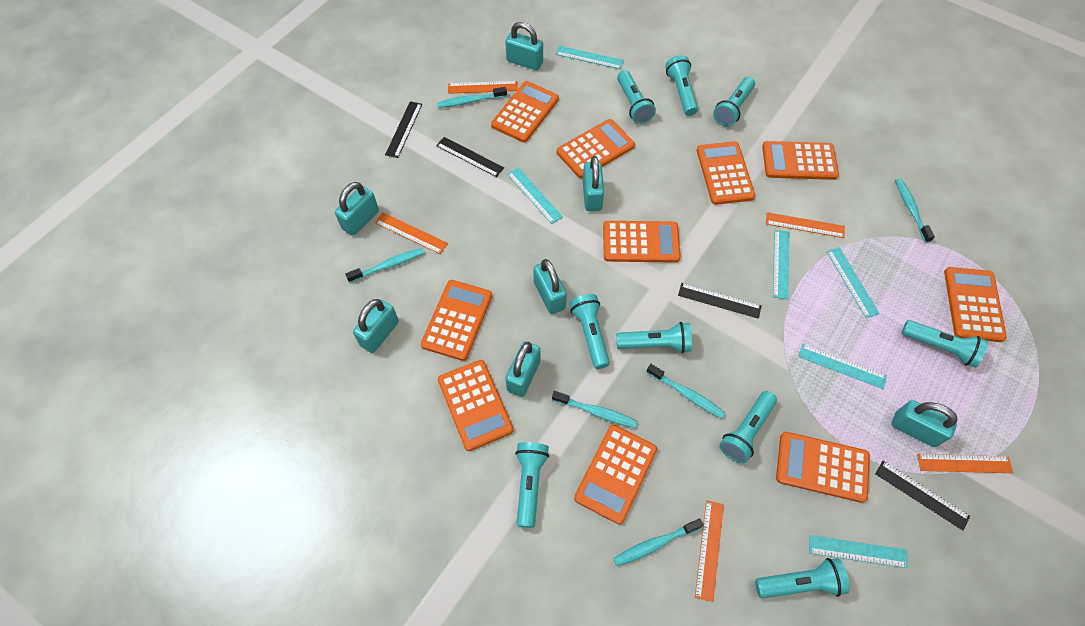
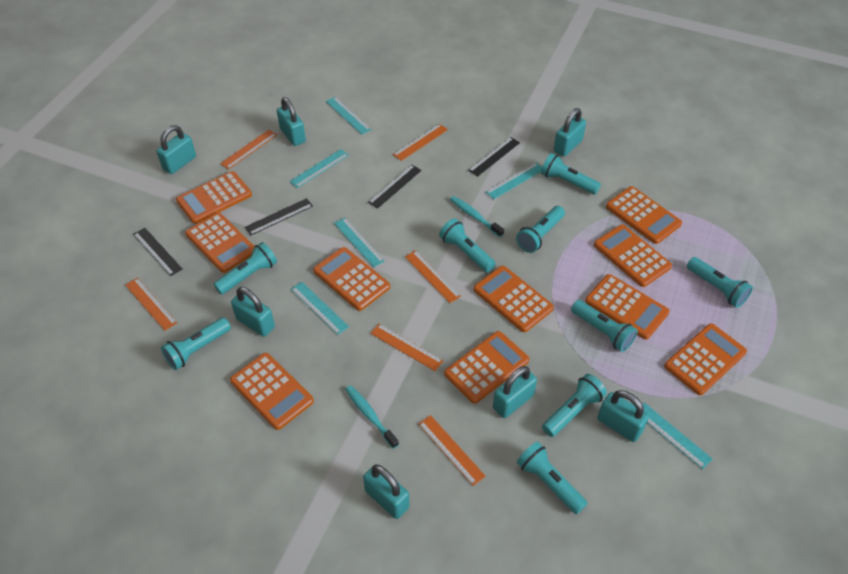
orange ruler: 5 -> 6
turquoise toothbrush: 6 -> 2

